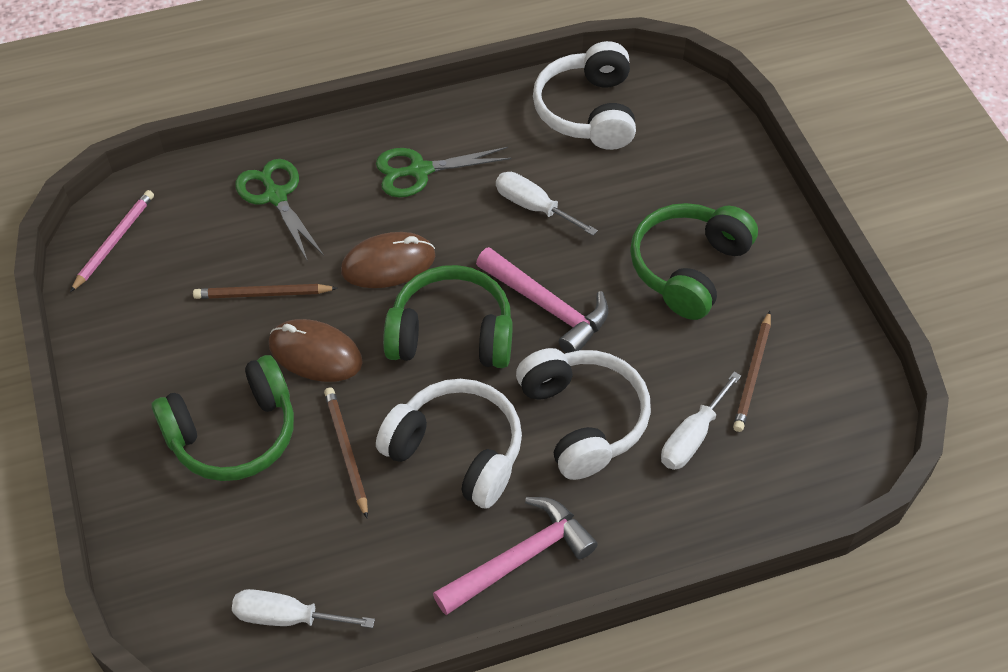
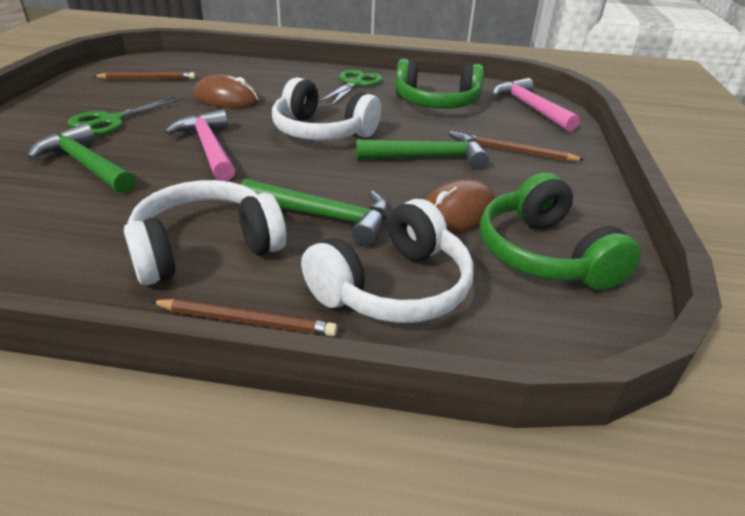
green hammer: 0 -> 3
green headphones: 3 -> 2
pink pencil: 1 -> 0
white screwdriver: 3 -> 0

